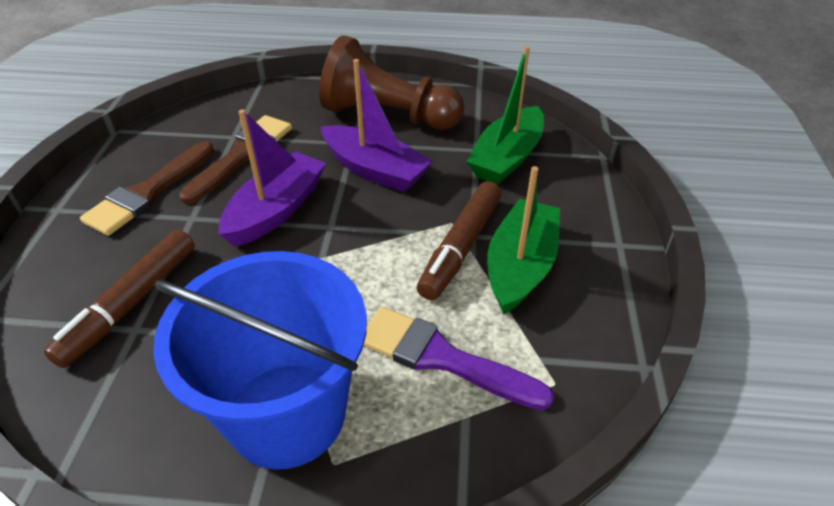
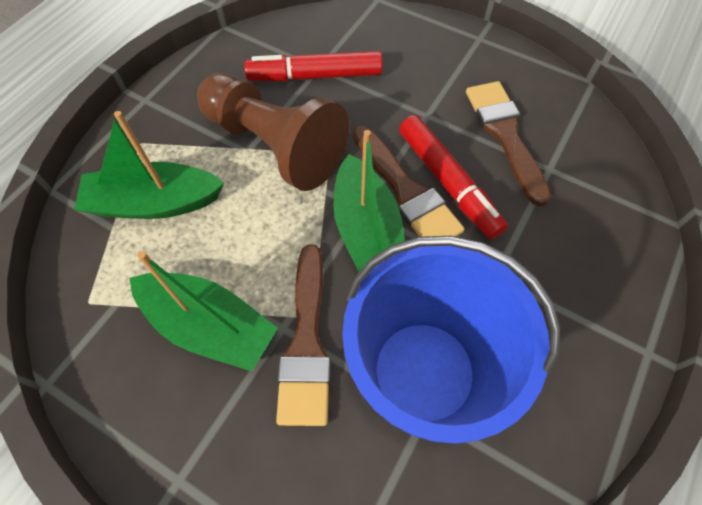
brown brush: 2 -> 3
brown marker: 2 -> 0
green boat: 2 -> 3
purple boat: 2 -> 0
purple brush: 1 -> 0
red marker: 0 -> 2

